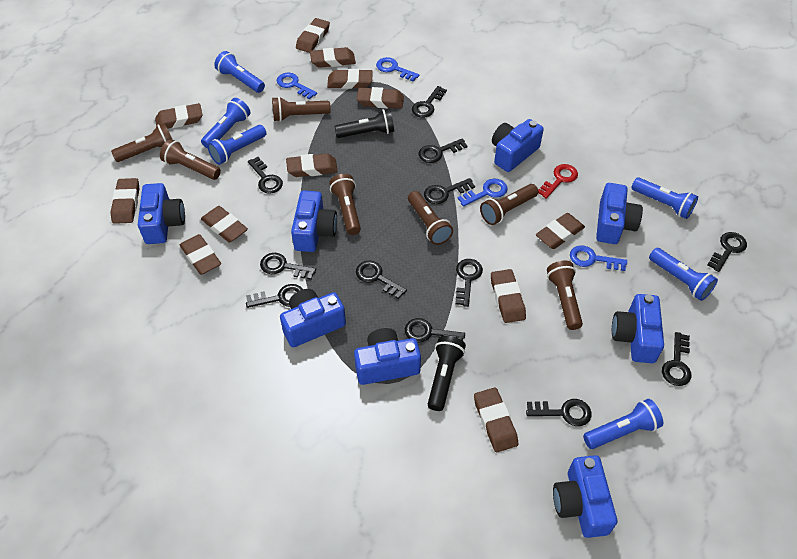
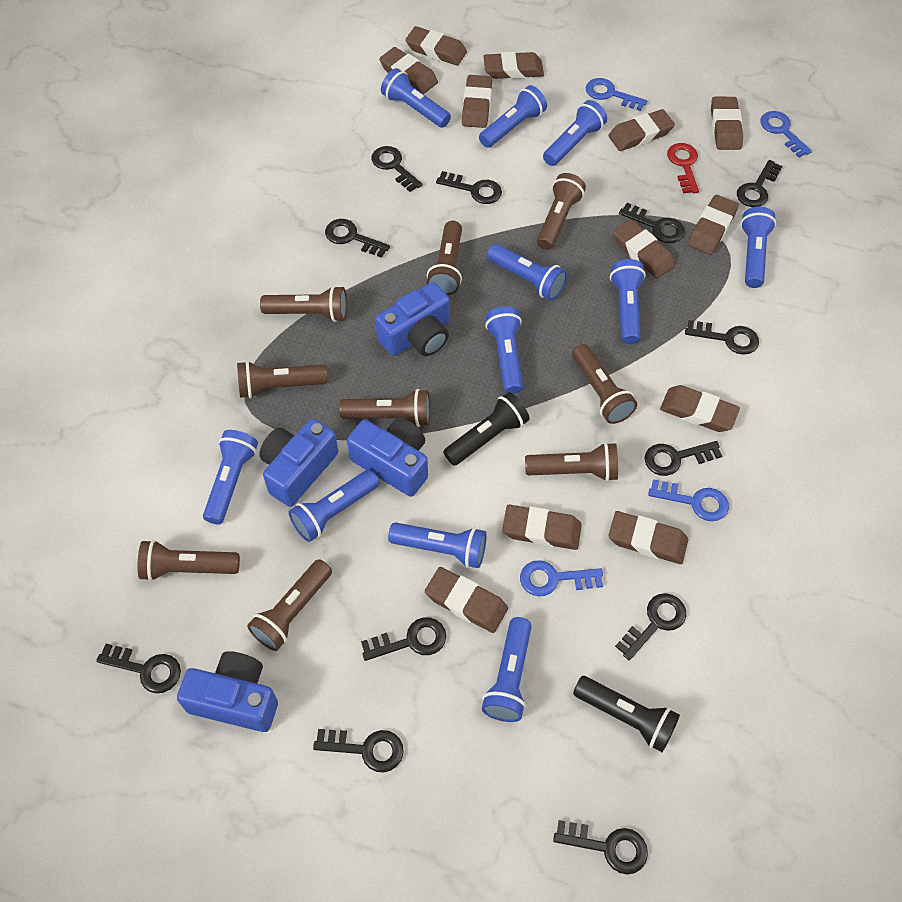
blue camera: 8 -> 4
blue flashlight: 6 -> 11
brown flashlight: 7 -> 9

